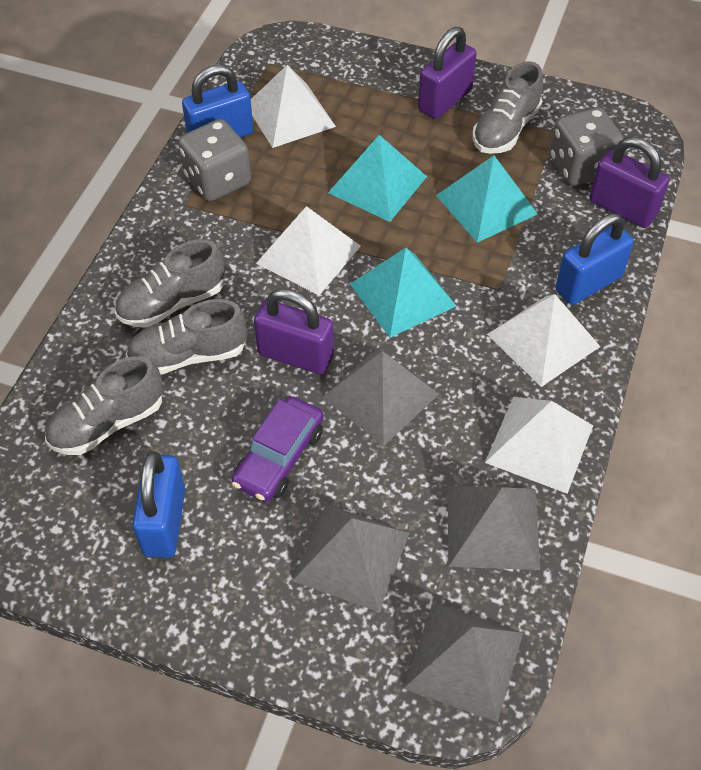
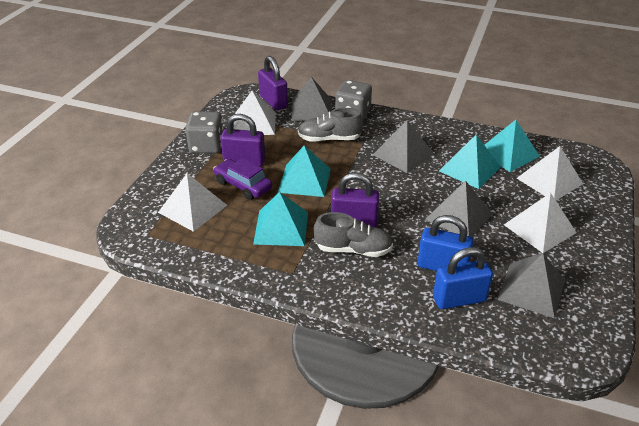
blue padlock: 3 -> 2
grey shoe: 4 -> 2
turquoise pyramid: 3 -> 4

